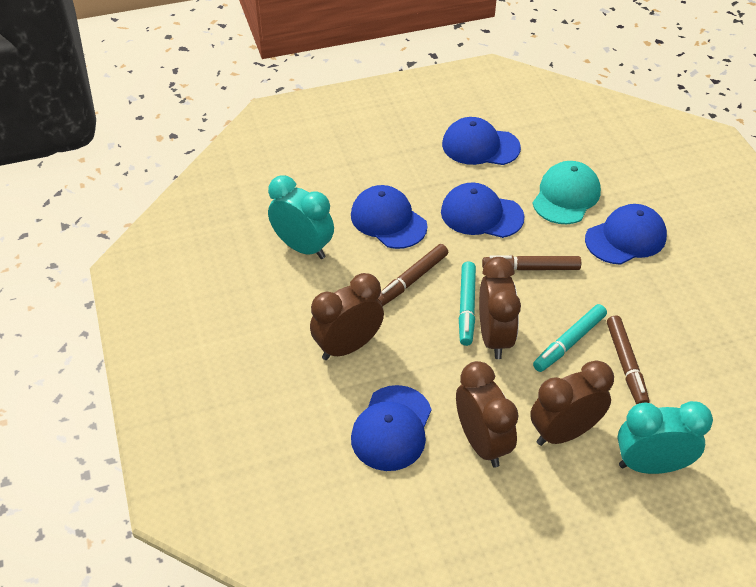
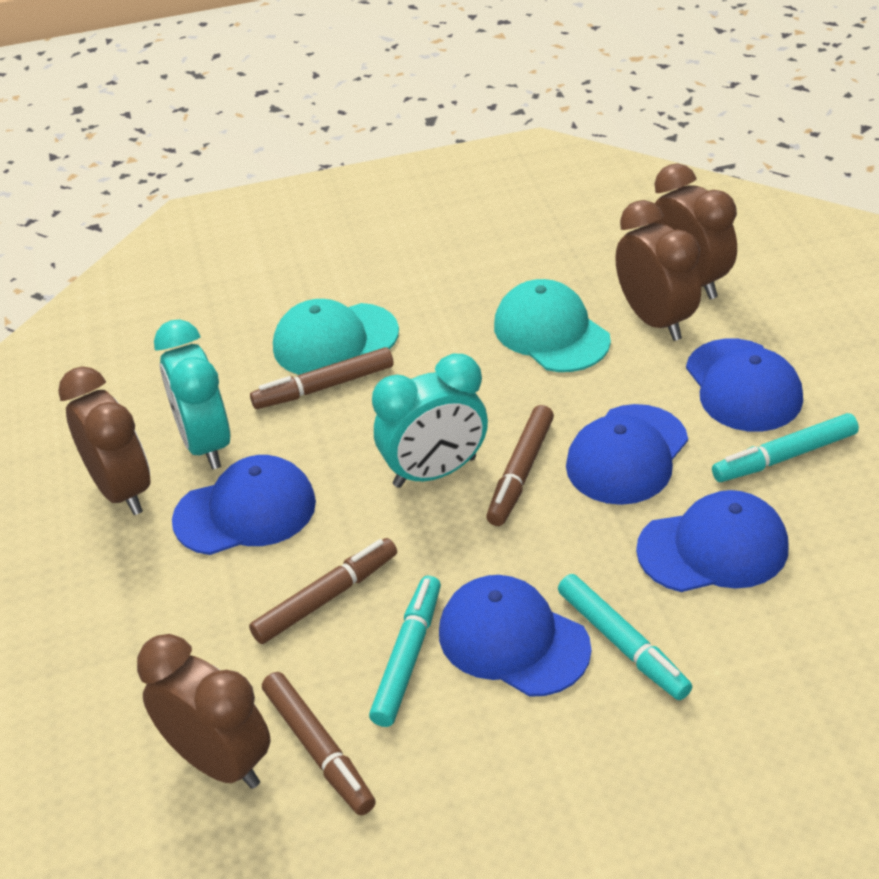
brown marker: 3 -> 4
turquoise cap: 1 -> 2
turquoise marker: 2 -> 3

